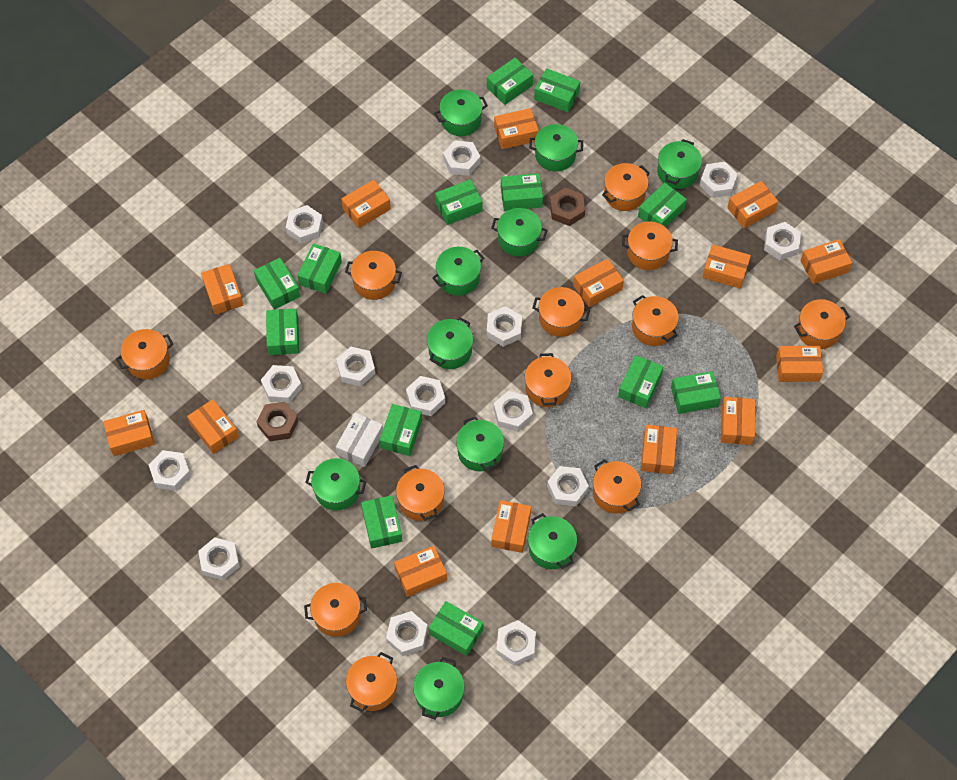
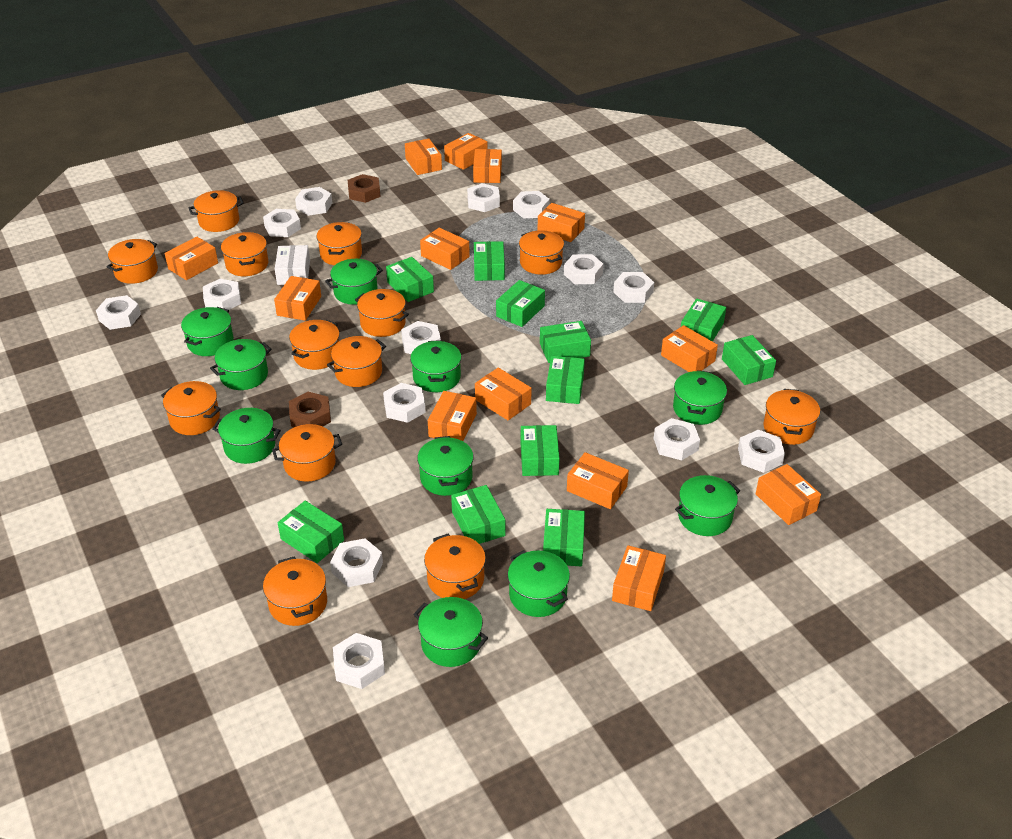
green box: 13 -> 11
orange box: 14 -> 13
orange pot: 12 -> 13

